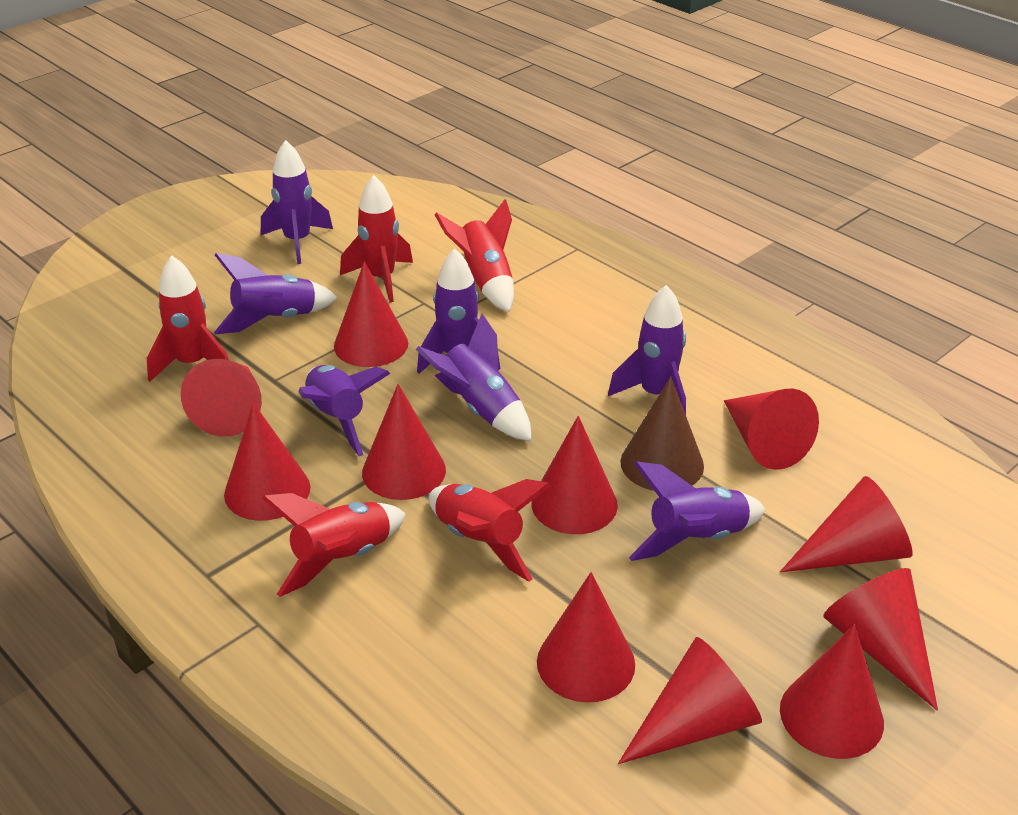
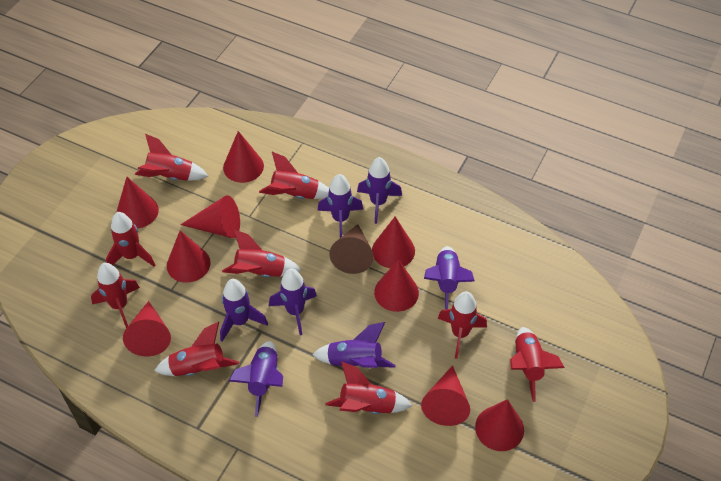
red cone: 11 -> 9
red rocket: 5 -> 9

